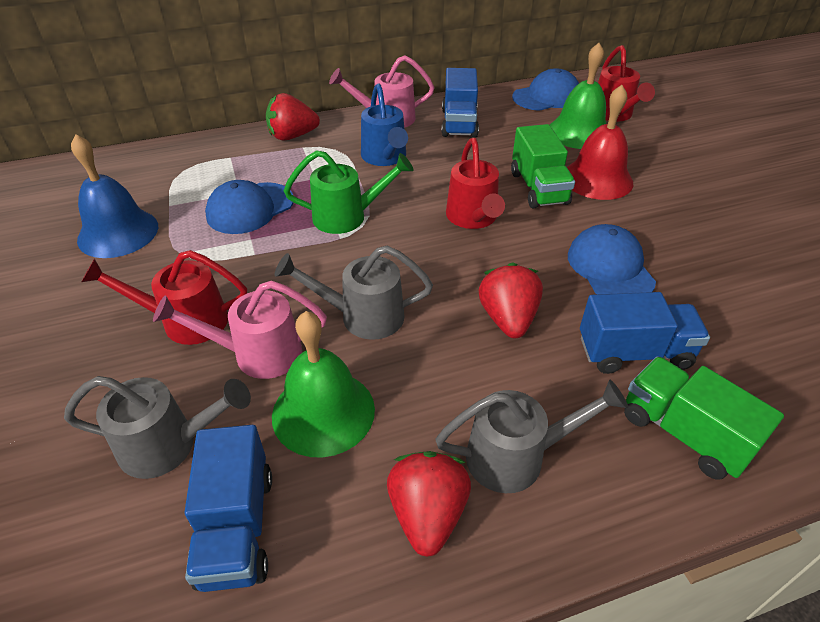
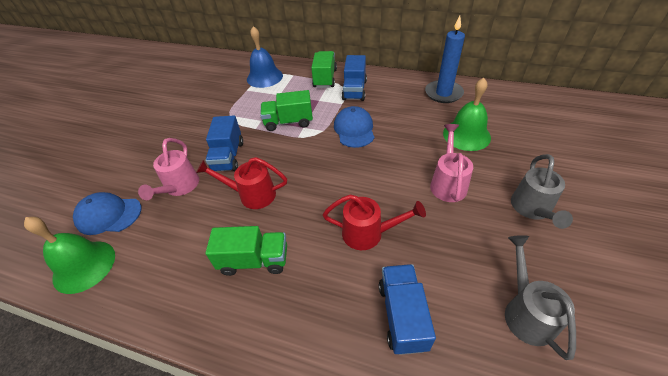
blue candle: 0 -> 1
blue cap: 3 -> 2
blue watering can: 1 -> 0
green truck: 2 -> 3
green watering can: 1 -> 0
grey watering can: 3 -> 2
red bell: 1 -> 0
red strawberry: 3 -> 0
red watering can: 3 -> 2

